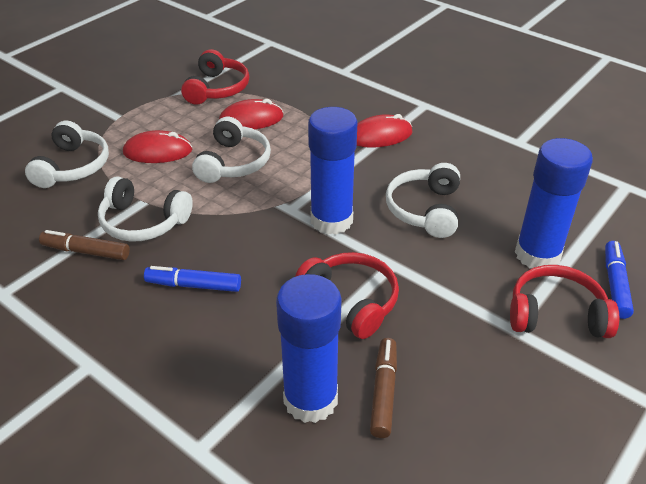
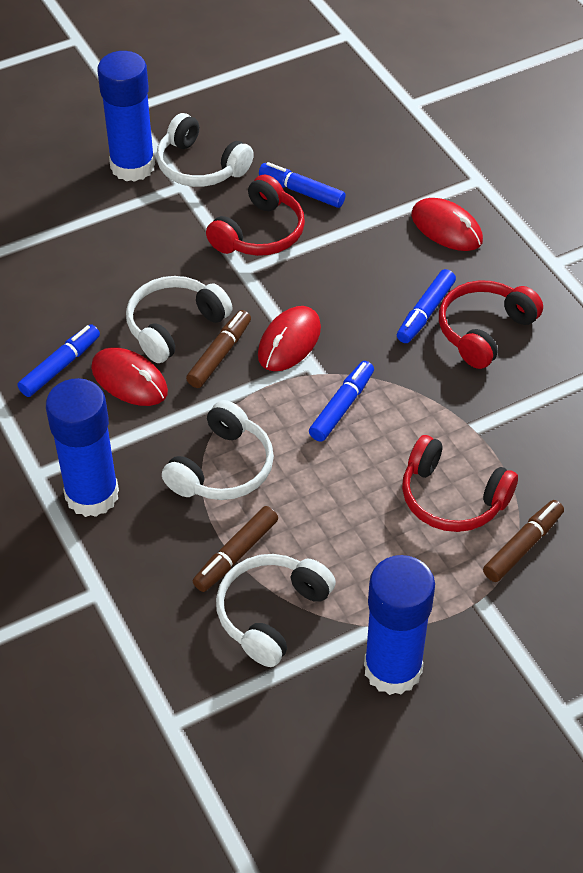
blue marker: 2 -> 4
brown marker: 2 -> 3

